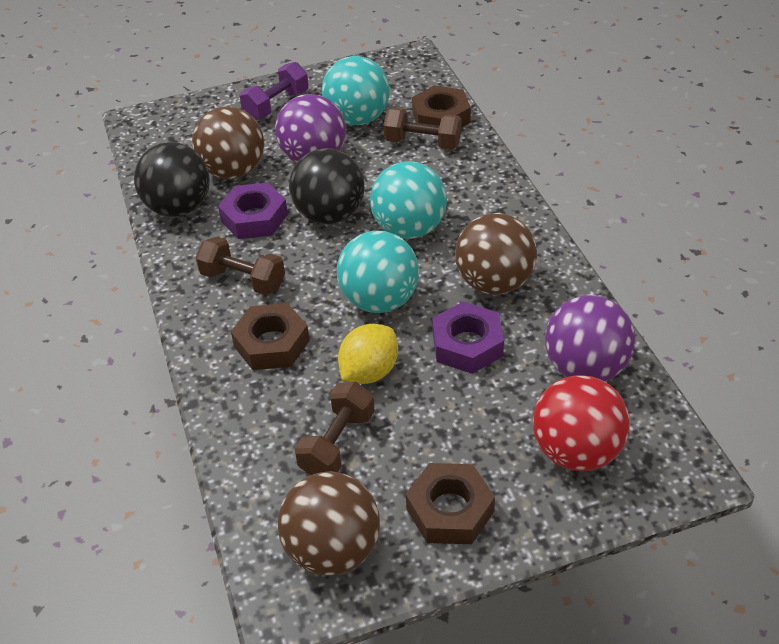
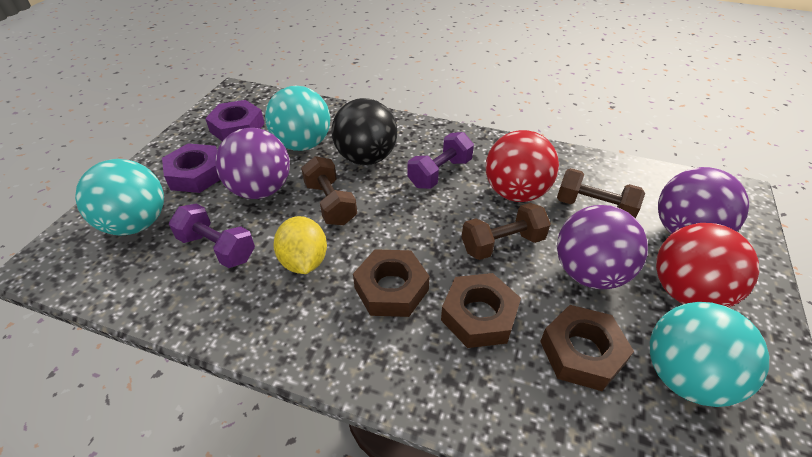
black ball: 2 -> 1
brown ball: 3 -> 0
purple ball: 2 -> 3
purple dumbbell: 1 -> 2
red ball: 1 -> 2

